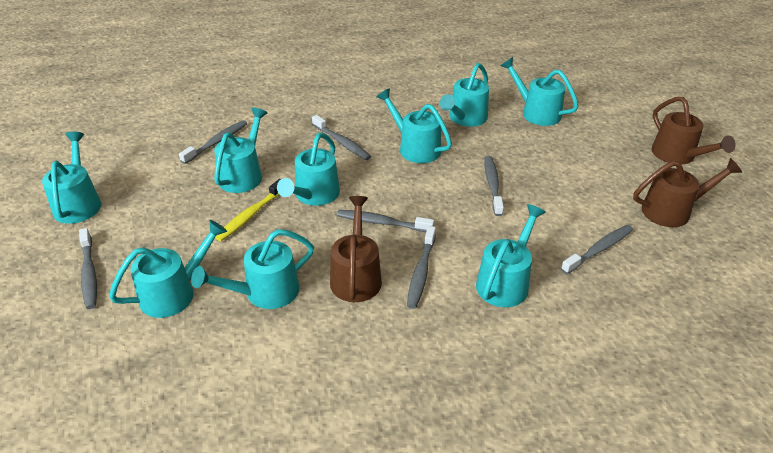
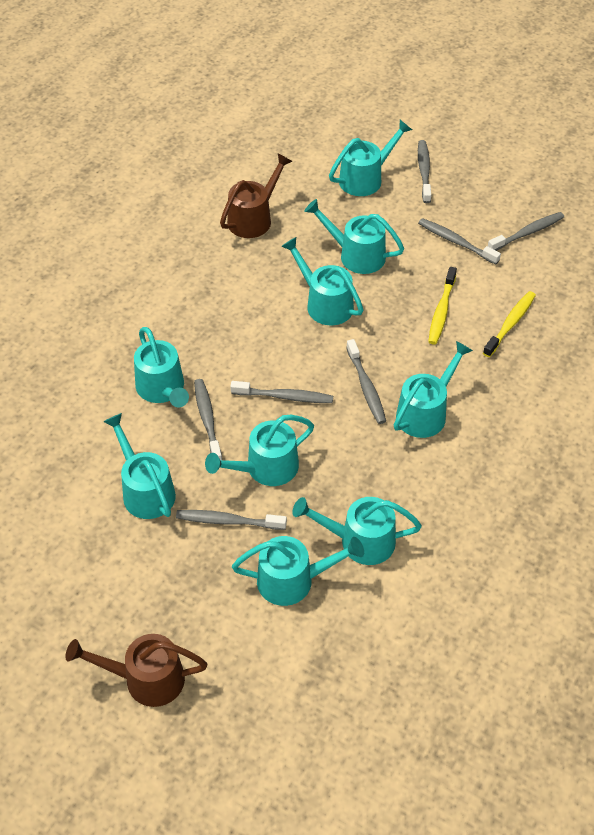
brown watering can: 3 -> 2
yellow toothbrush: 1 -> 2

